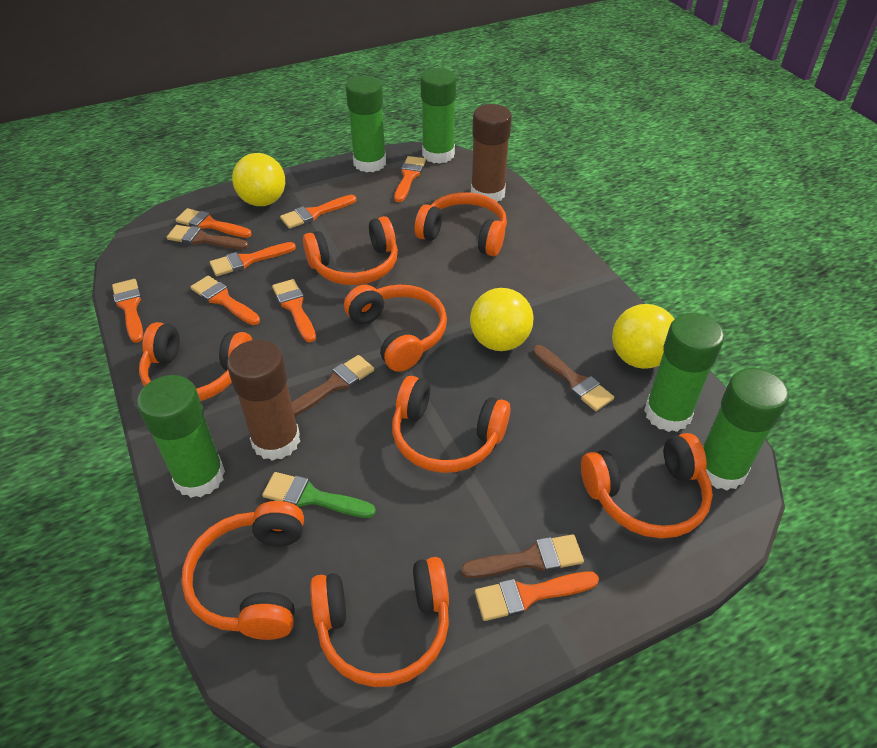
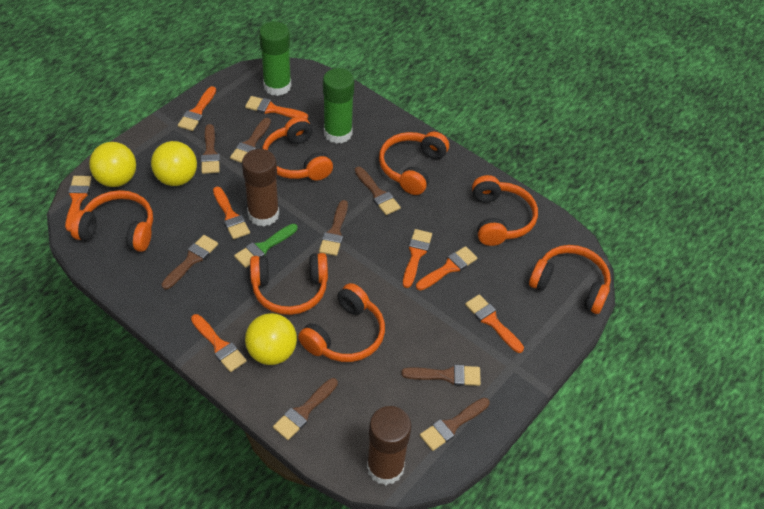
brown brush: 4 -> 8
green glue stick: 5 -> 2
orange headphones: 8 -> 7

